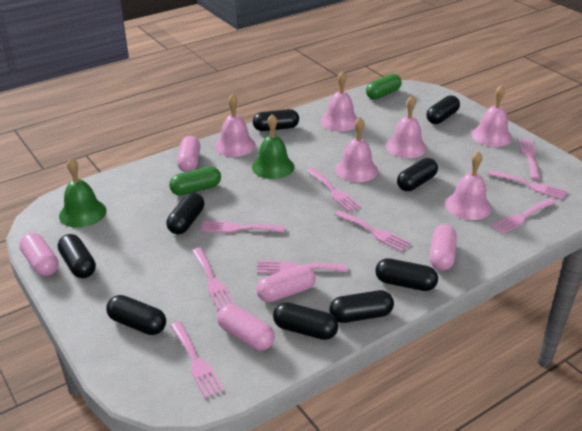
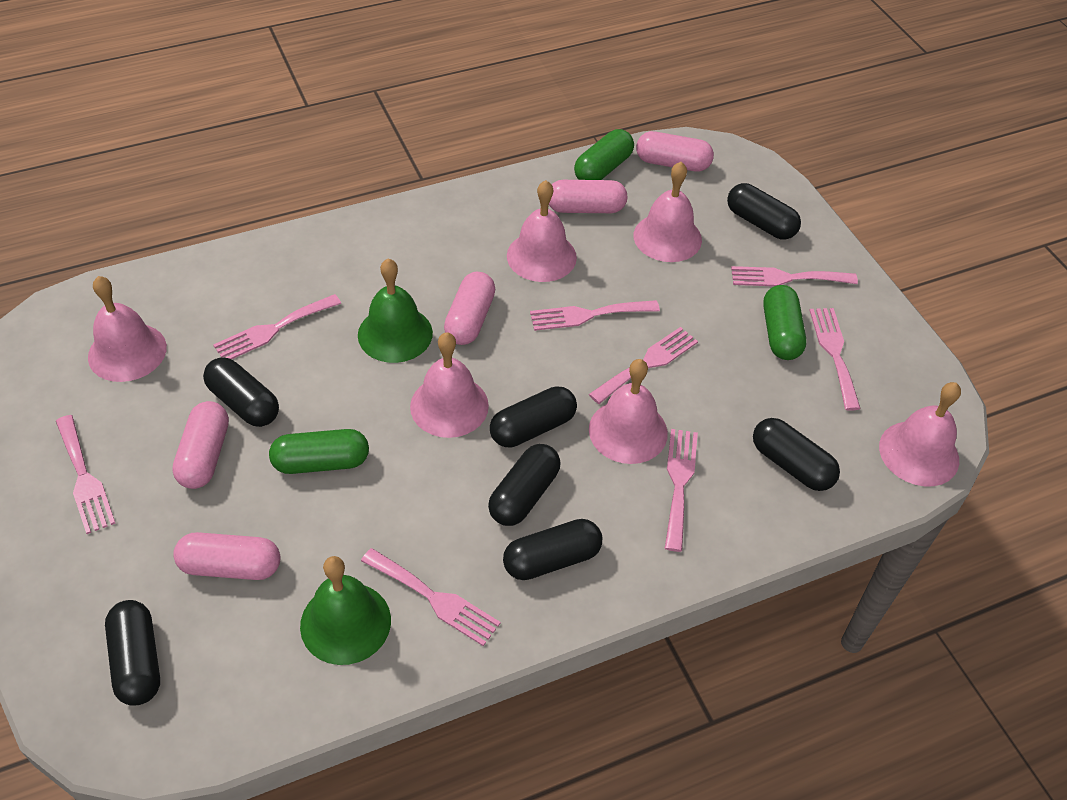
black capsule: 9 -> 7
green capsule: 2 -> 3
pink fork: 9 -> 8

